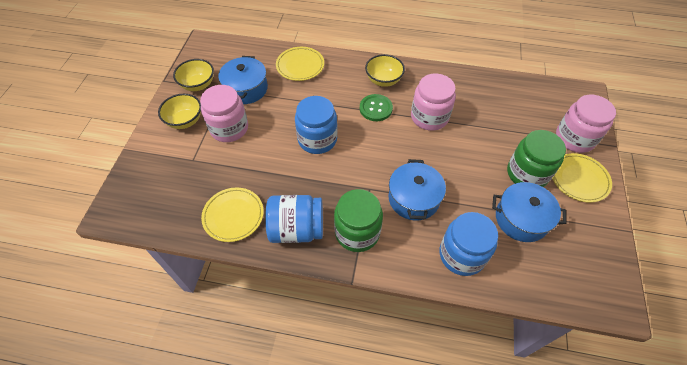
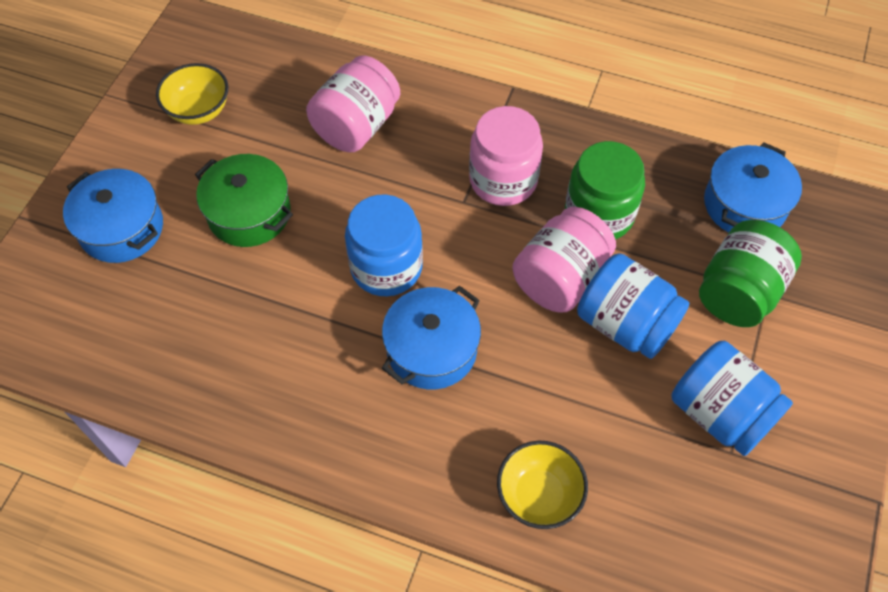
green button: 1 -> 0
green pot: 0 -> 1
yellow bowl: 3 -> 2
yellow plate: 3 -> 0

